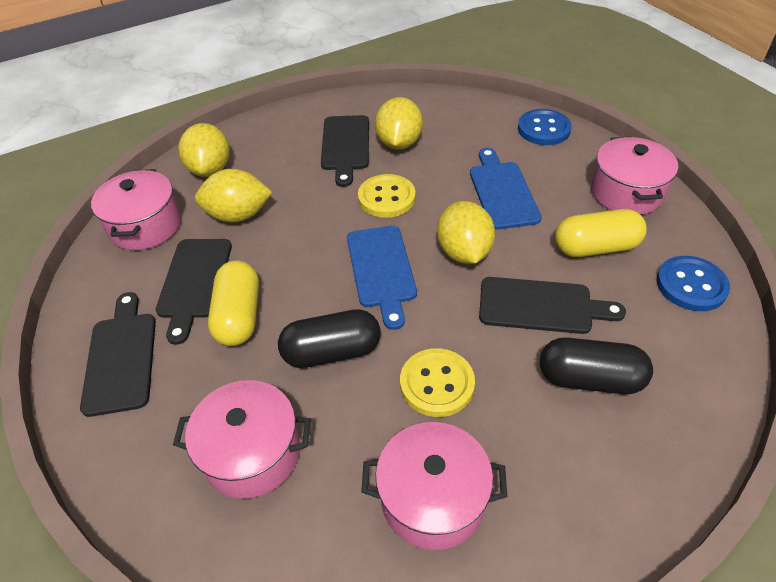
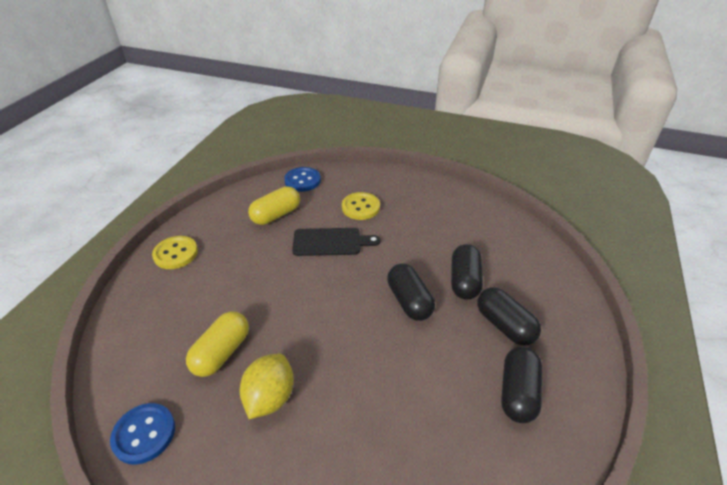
black capsule: 2 -> 4
black cutting board: 4 -> 1
blue cutting board: 2 -> 0
pink pot: 4 -> 0
yellow lemon: 4 -> 1

